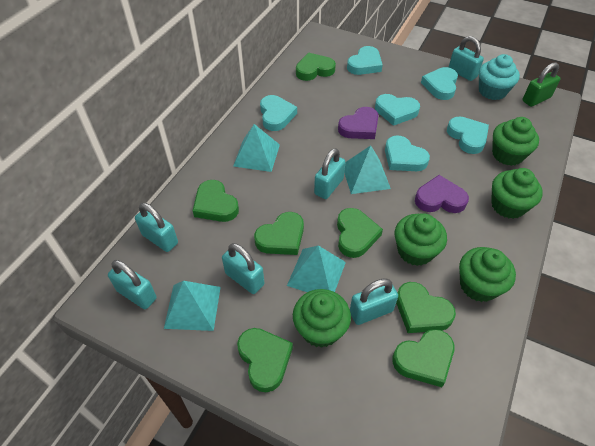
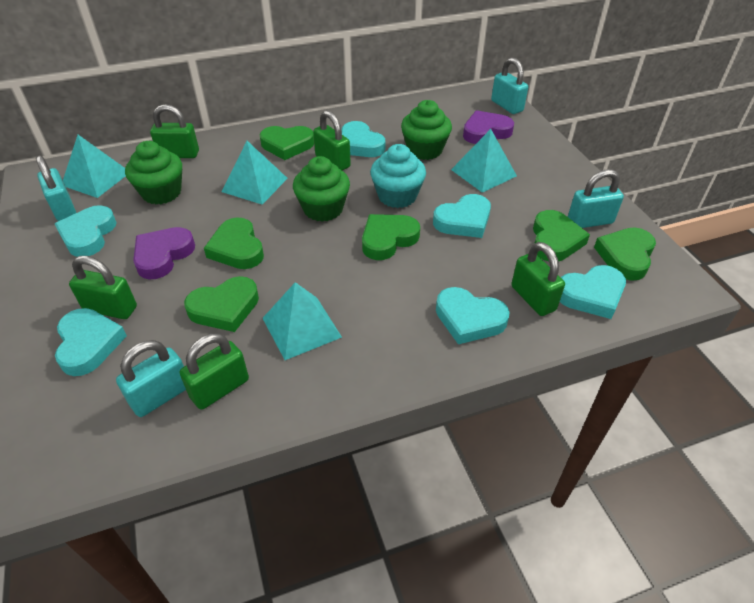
green cupcake: 5 -> 3
green heart: 7 -> 6
green padlock: 1 -> 5
turquoise padlock: 6 -> 4

